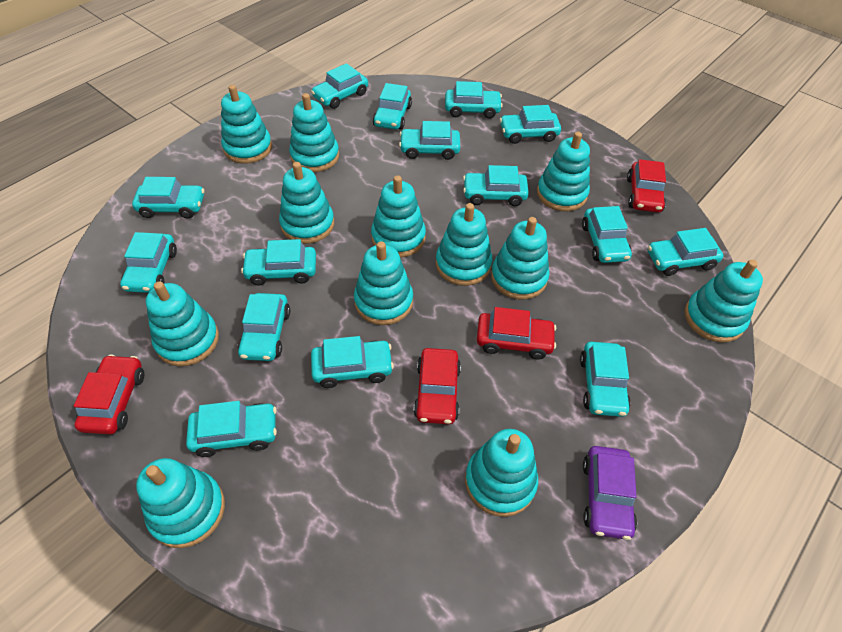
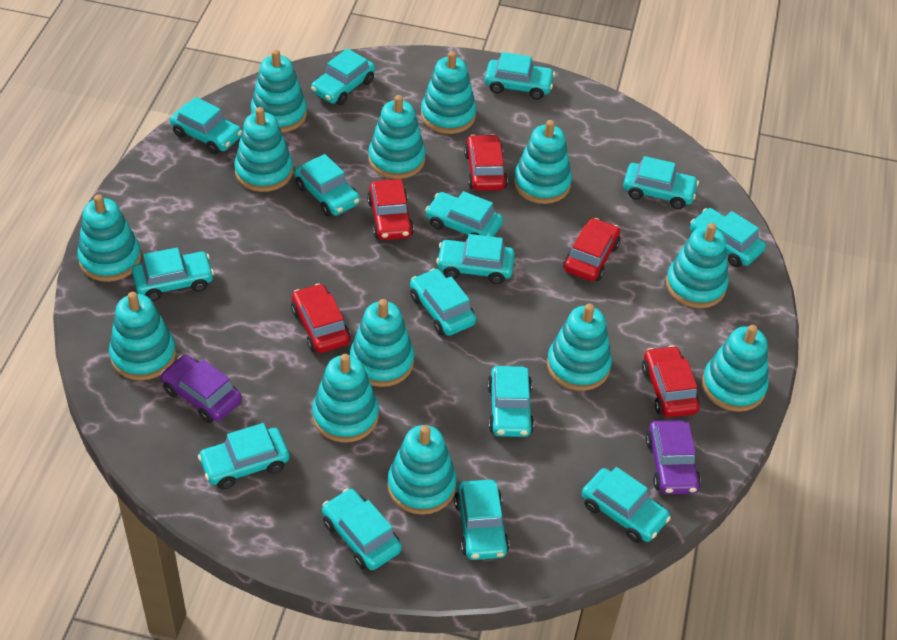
purple car: 1 -> 2
red car: 4 -> 5
turquoise stacking toy: 12 -> 13

